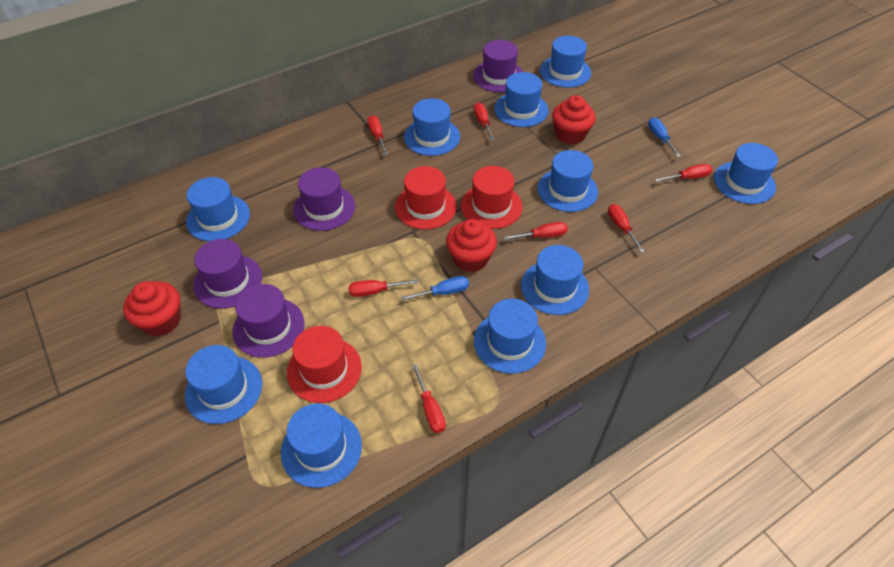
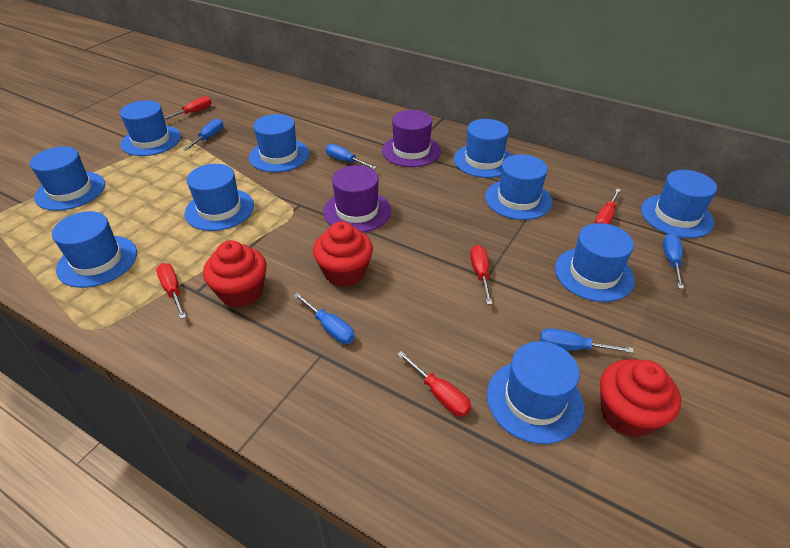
blue screwdriver: 2 -> 5
purple hat: 4 -> 2
red hat: 3 -> 0
red screwdriver: 7 -> 5

